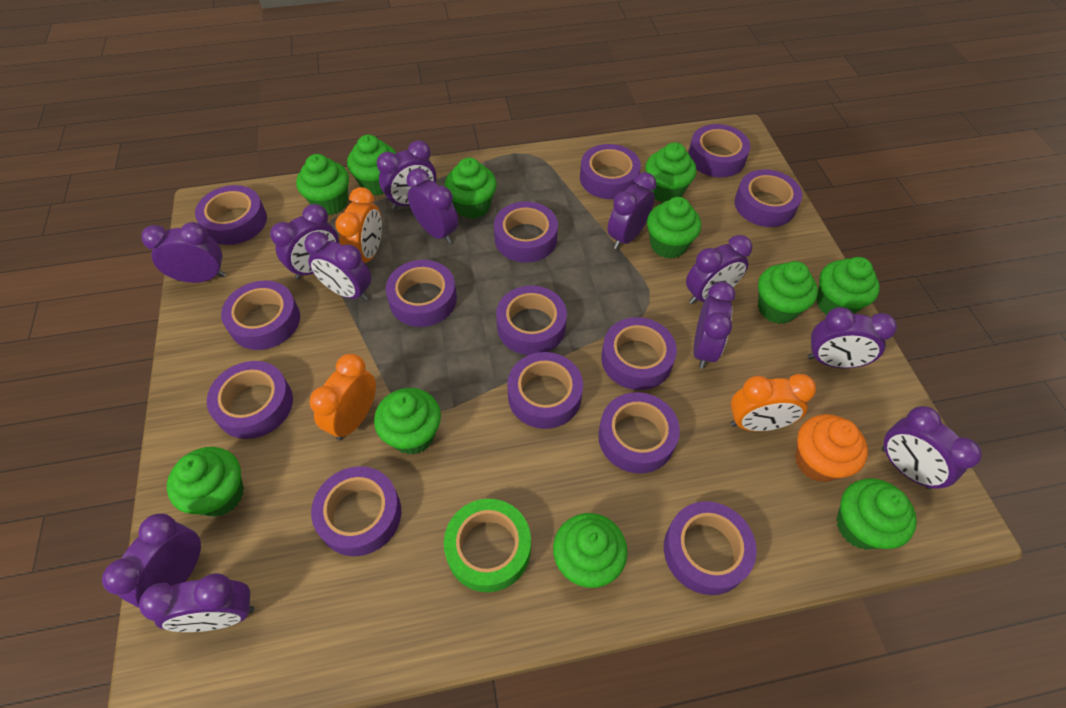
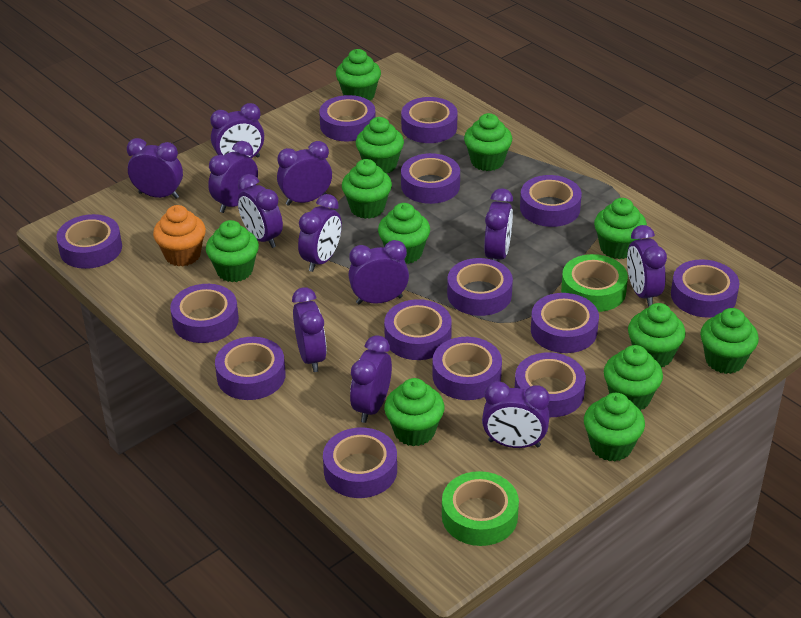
green cupcake: 11 -> 12
green tape: 1 -> 2
orange clock: 3 -> 0

